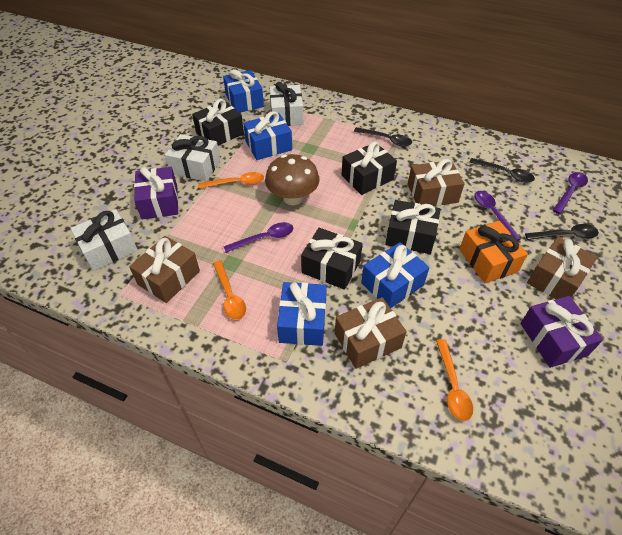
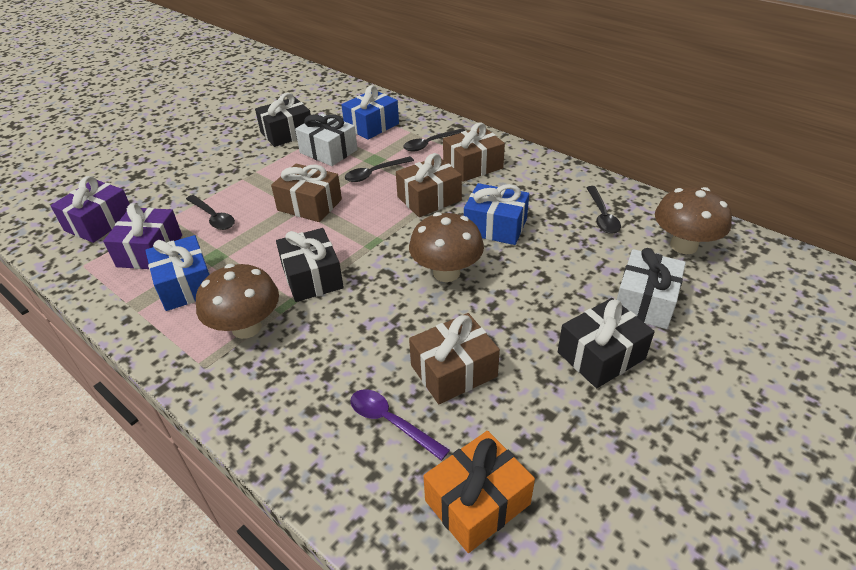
black gift: 4 -> 3
black spoon: 3 -> 4
blue gift: 4 -> 3
brown mushroom: 1 -> 3
orange spoon: 3 -> 0
purple spoon: 3 -> 1
white gift: 3 -> 2

